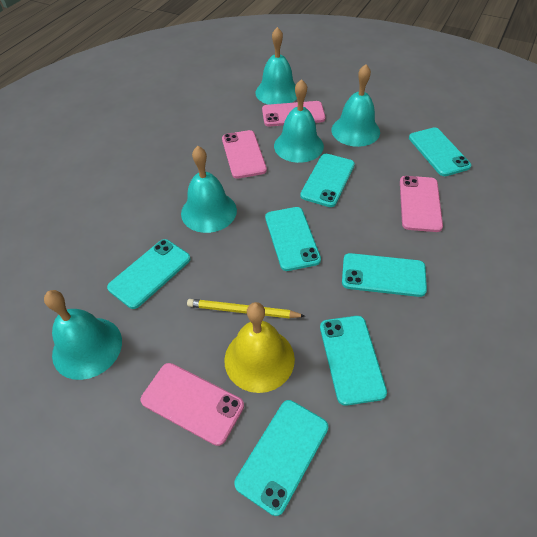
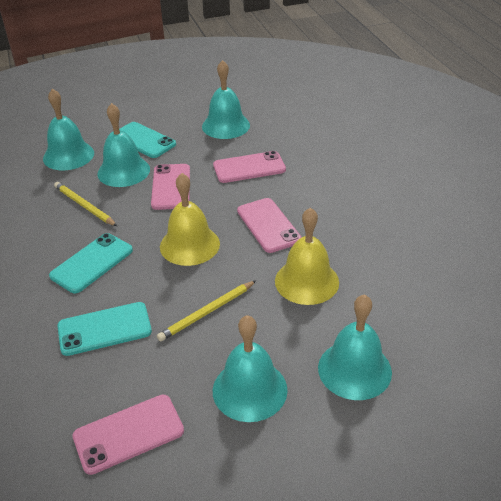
turquoise phone: 7 -> 3
yellow bell: 1 -> 2
yellow pencil: 1 -> 2

